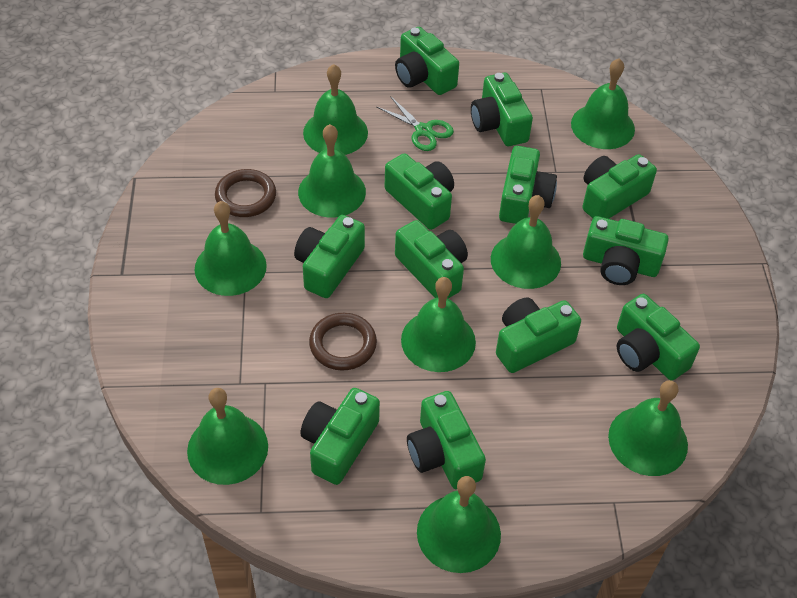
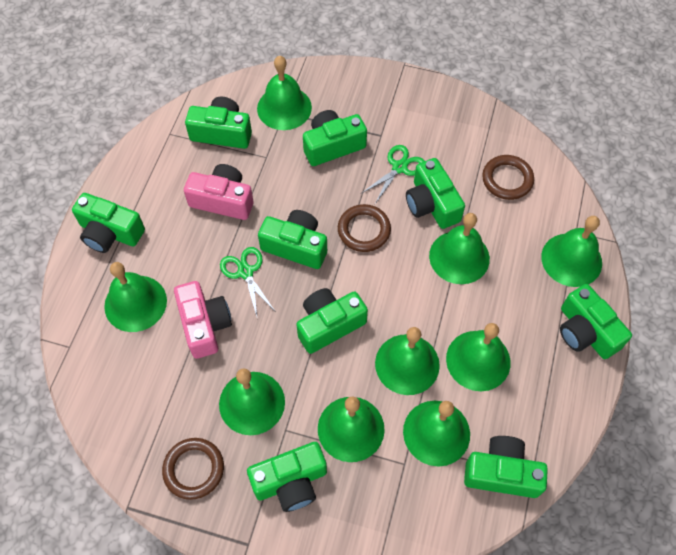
brown ring: 2 -> 3
green camera: 12 -> 9
green scissors: 1 -> 2
pink camera: 0 -> 2

